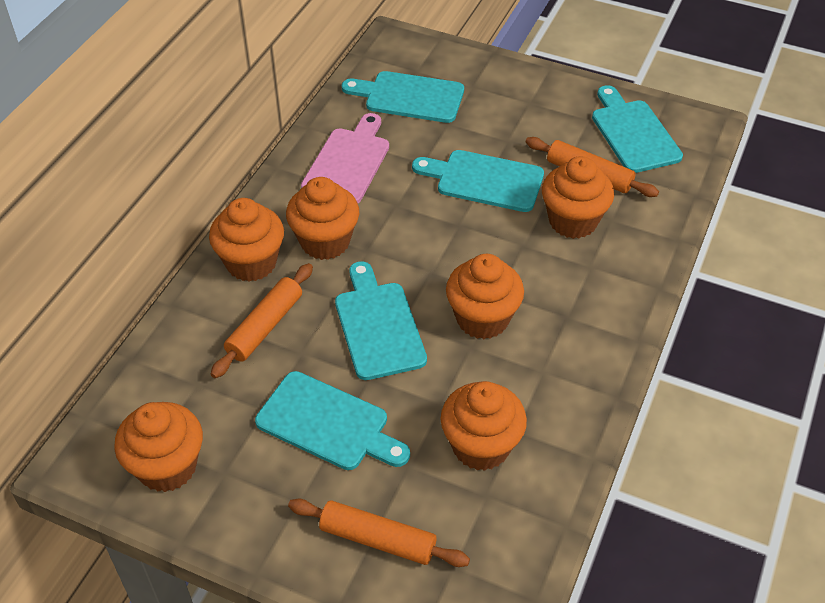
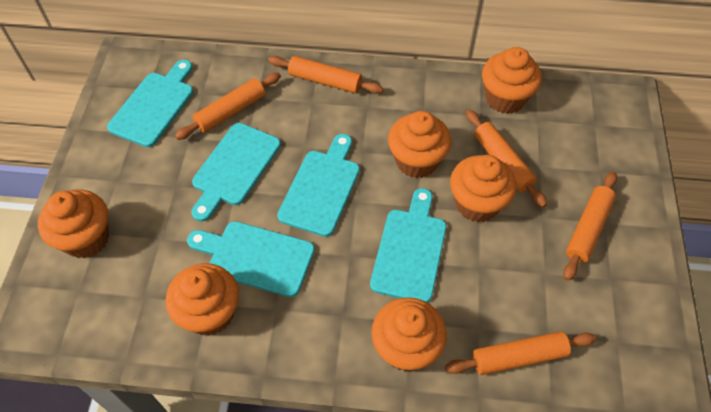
orange rolling pin: 3 -> 5
pink cutting board: 1 -> 0

